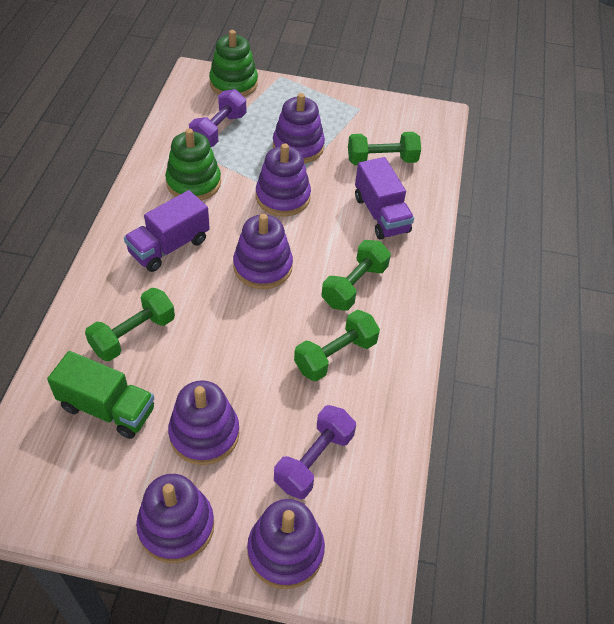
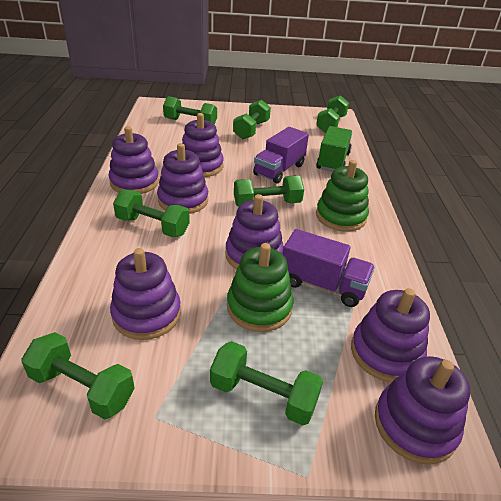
green dumbbell: 4 -> 7
purple dumbbell: 2 -> 0
purple stacking toy: 6 -> 7

